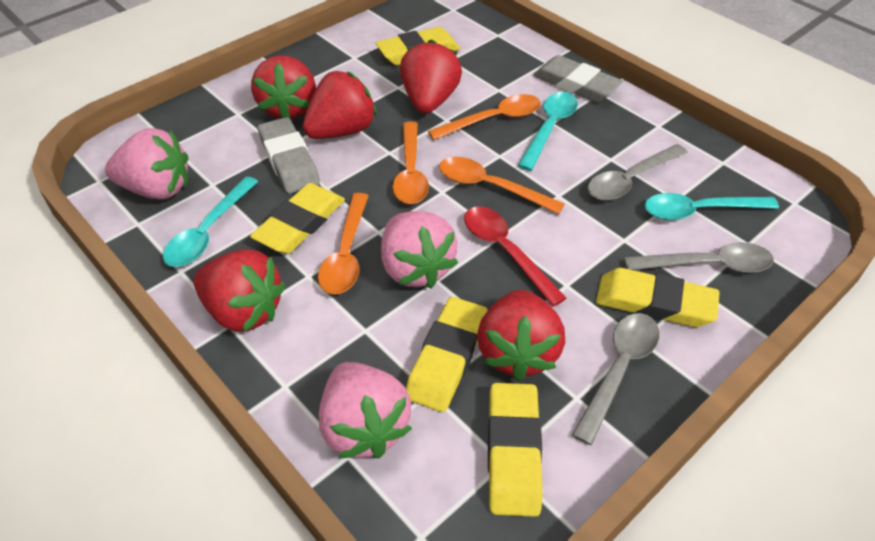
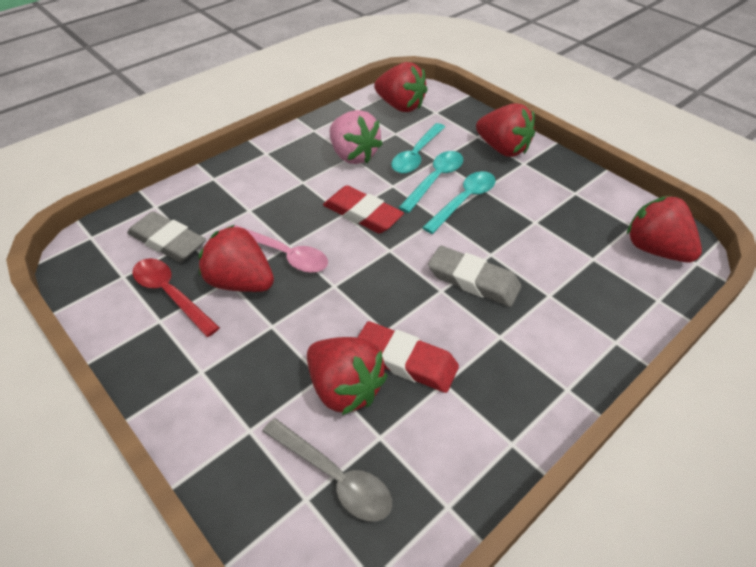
grey spoon: 3 -> 1
orange spoon: 4 -> 0
pink spoon: 0 -> 1
pink strawberry: 3 -> 1
red eraser: 0 -> 2
yellow eraser: 5 -> 0

